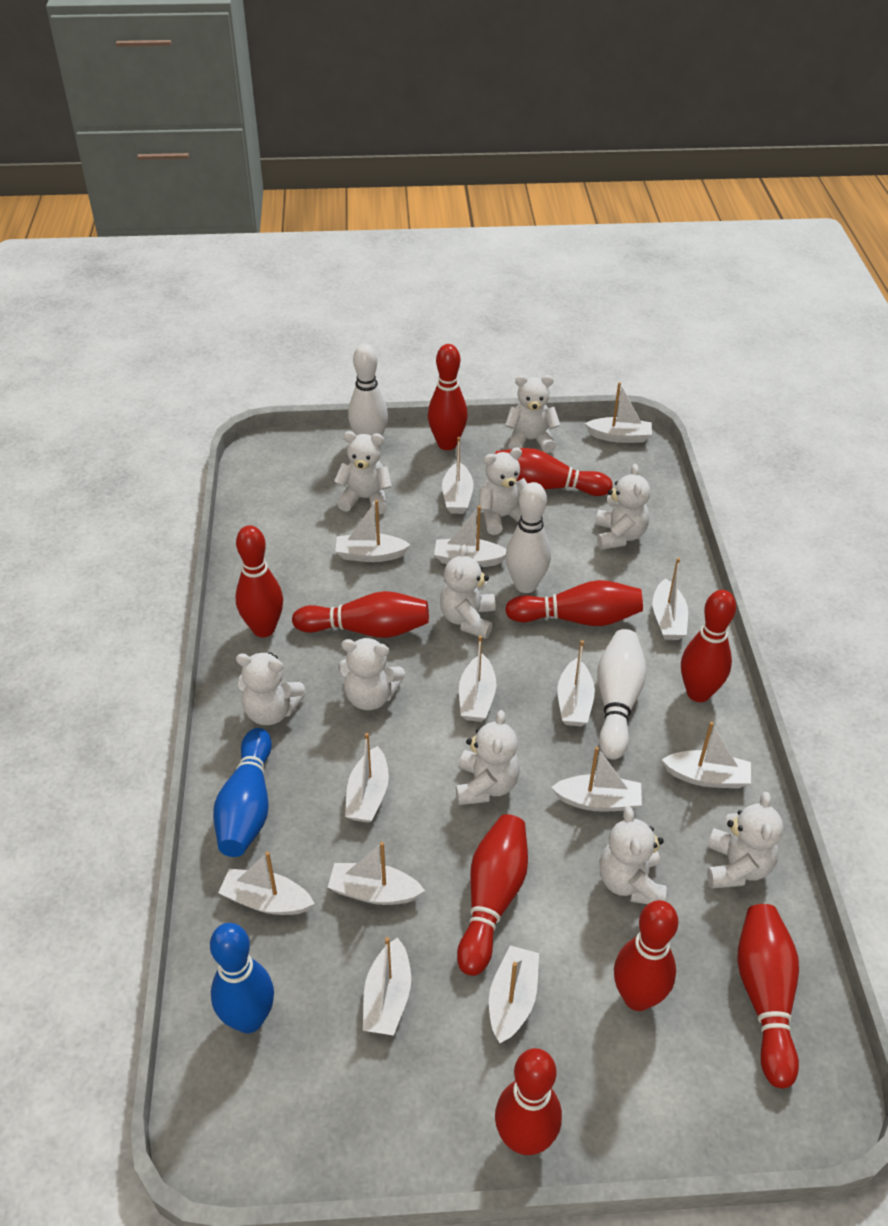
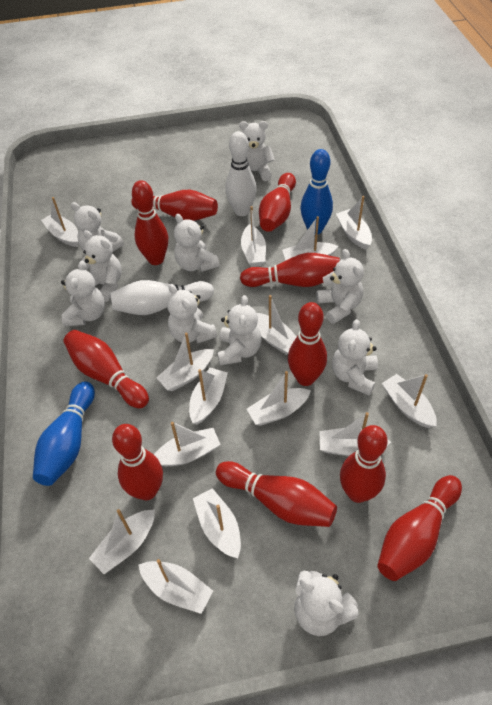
white bowling pin: 3 -> 2

